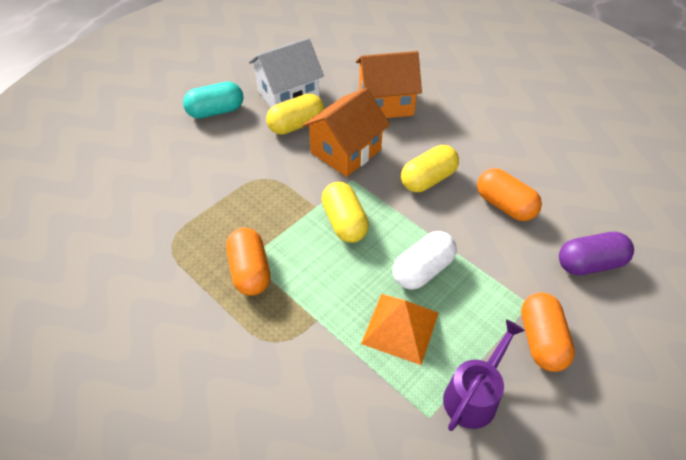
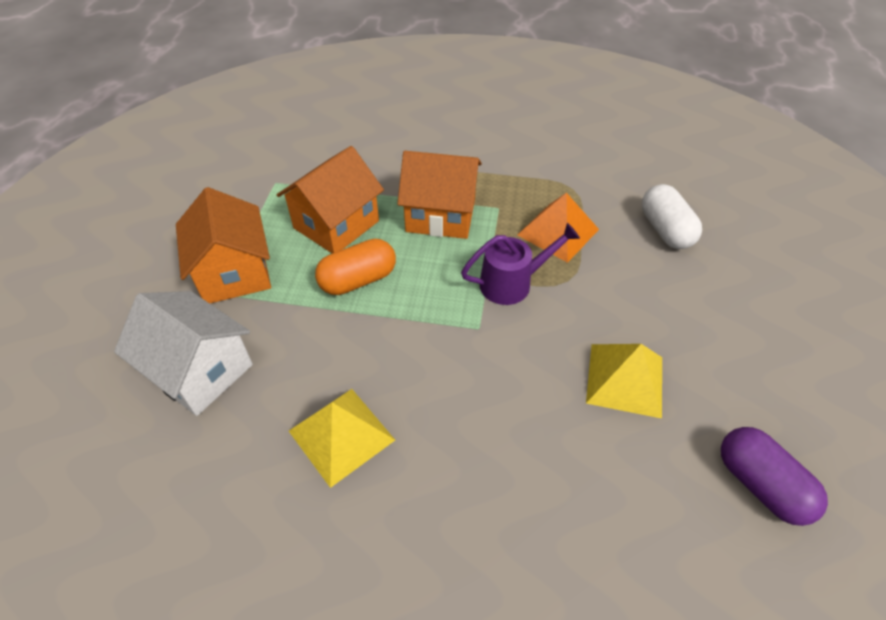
orange capsule: 3 -> 1
orange house: 2 -> 3
turquoise capsule: 1 -> 0
yellow capsule: 3 -> 0
yellow pyramid: 0 -> 2

